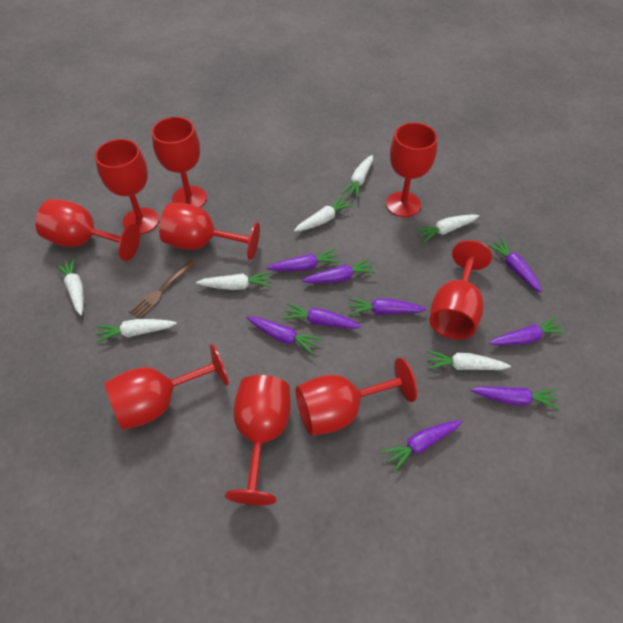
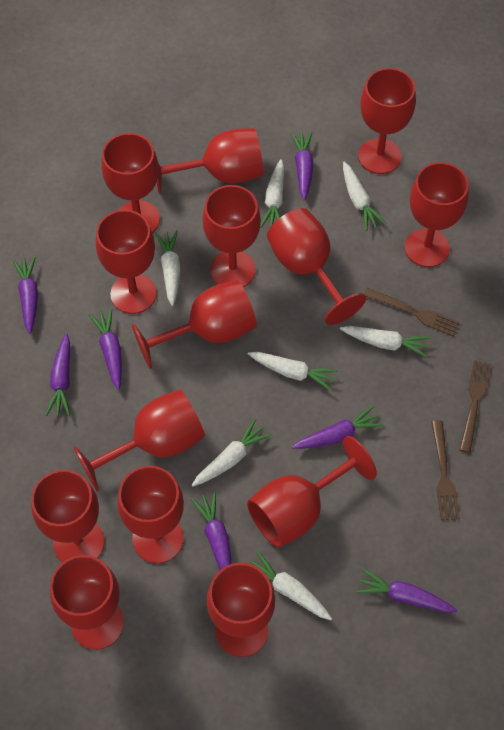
brown fork: 1 -> 3
purple carrot: 9 -> 7
red goblet: 9 -> 14

